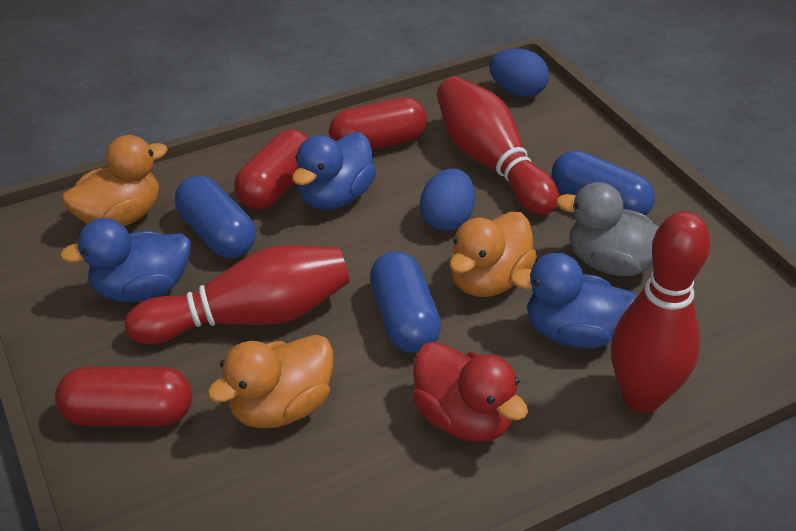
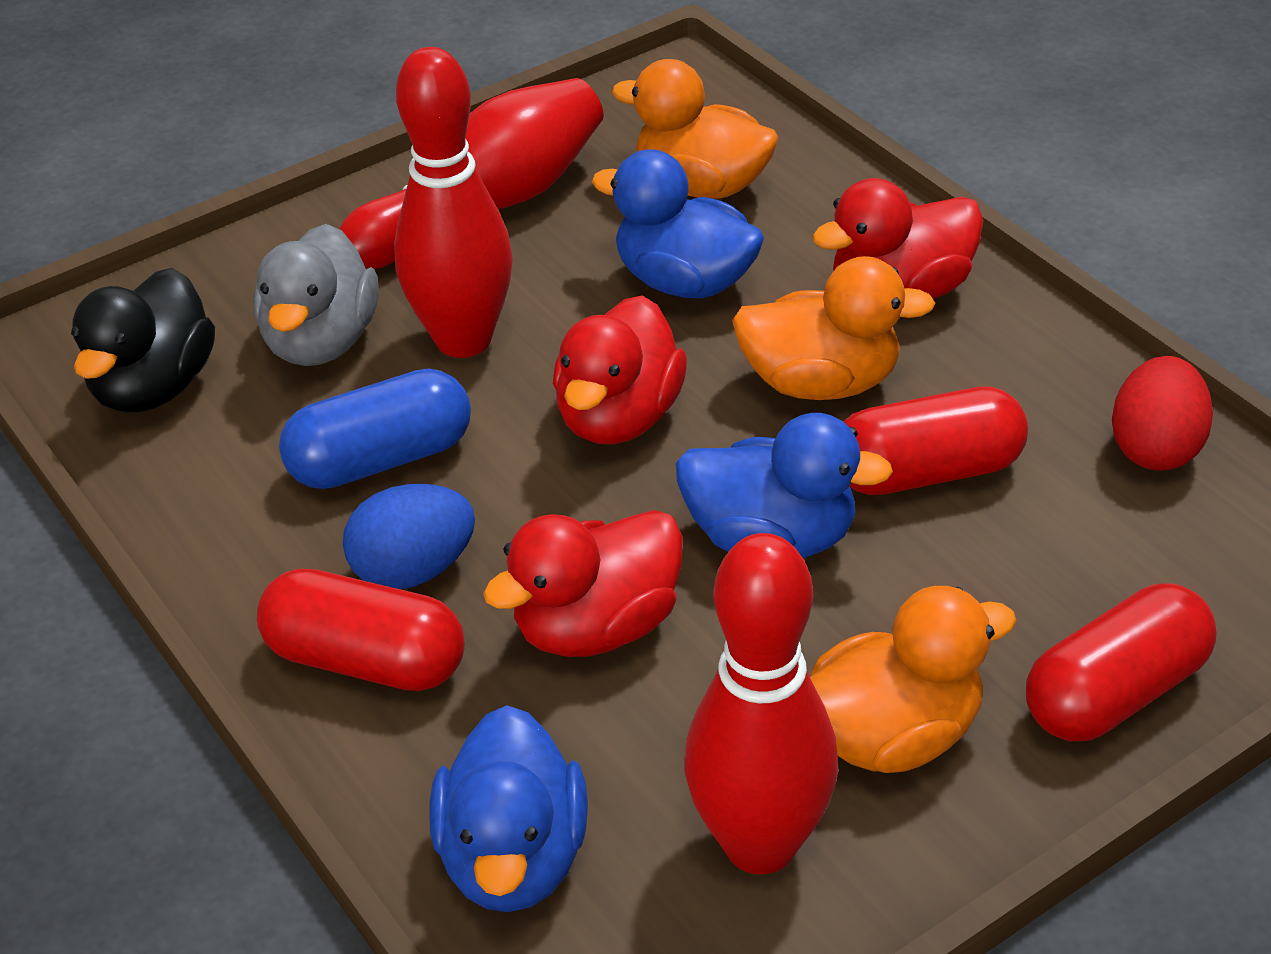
black duck: 0 -> 1
blue capsule: 3 -> 1
blue egg: 2 -> 1
red duck: 1 -> 3
red egg: 0 -> 1

